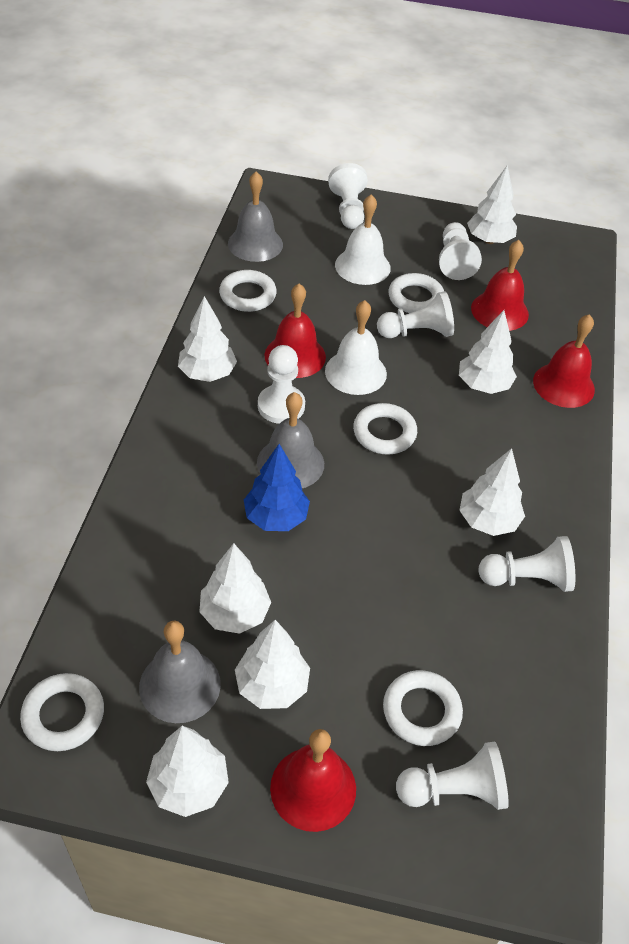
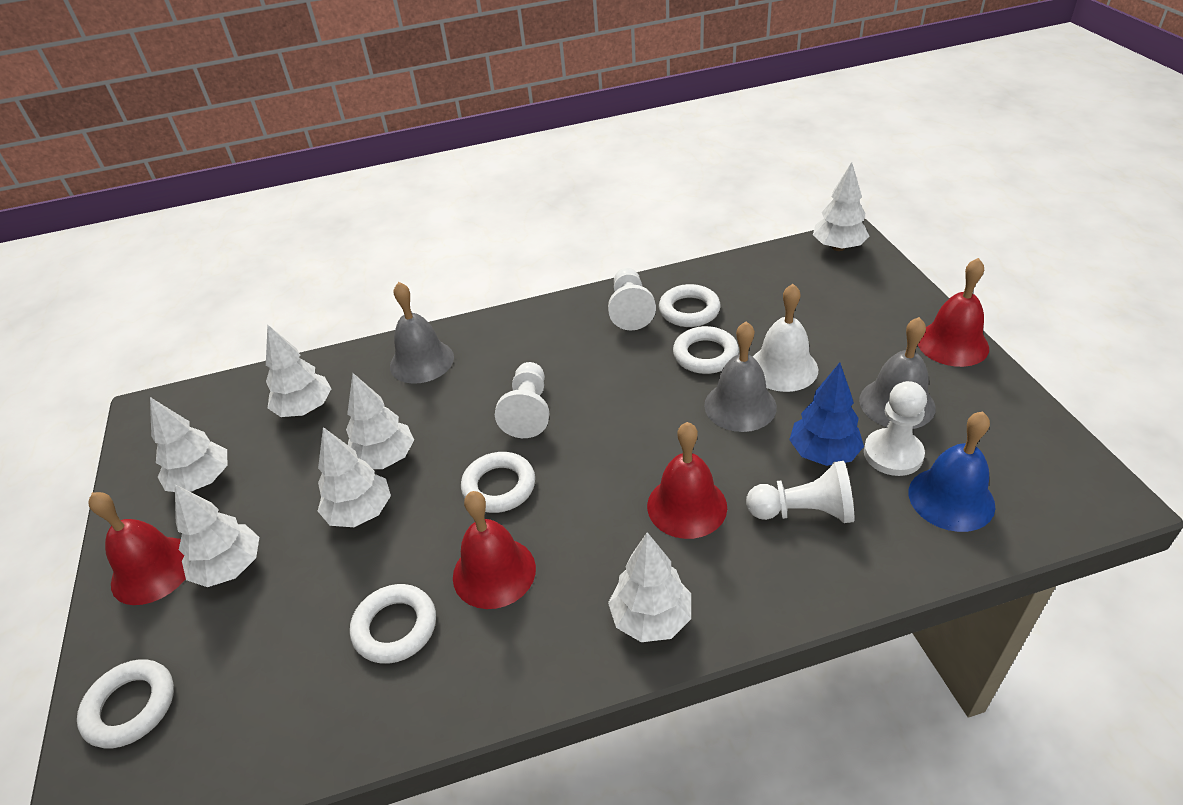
blue bell: 0 -> 1
white bell: 2 -> 1
white pawn: 6 -> 4

